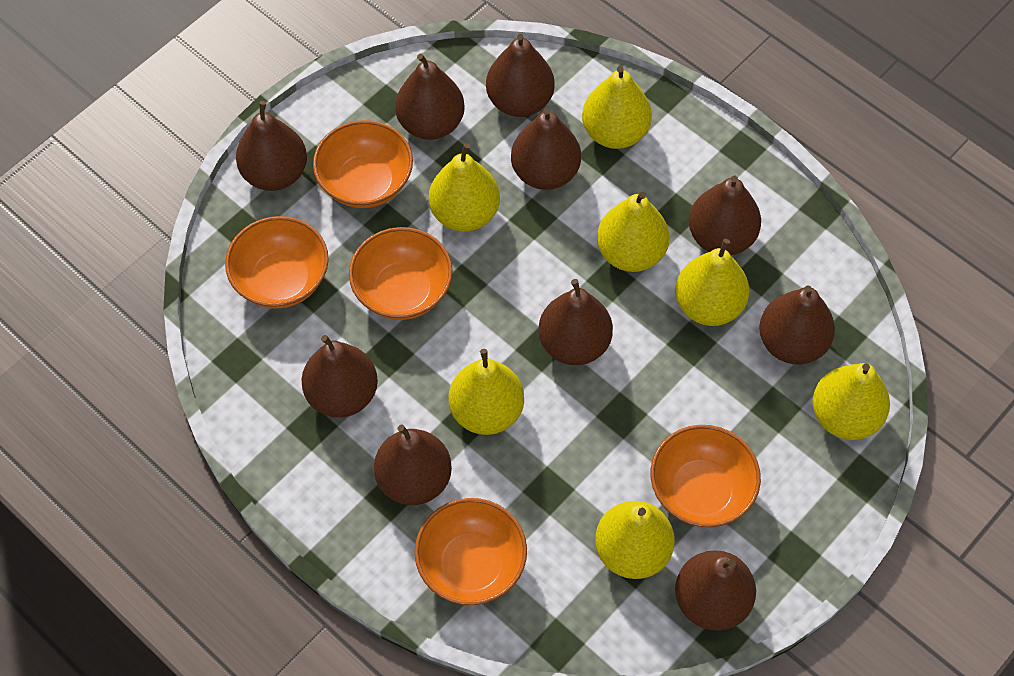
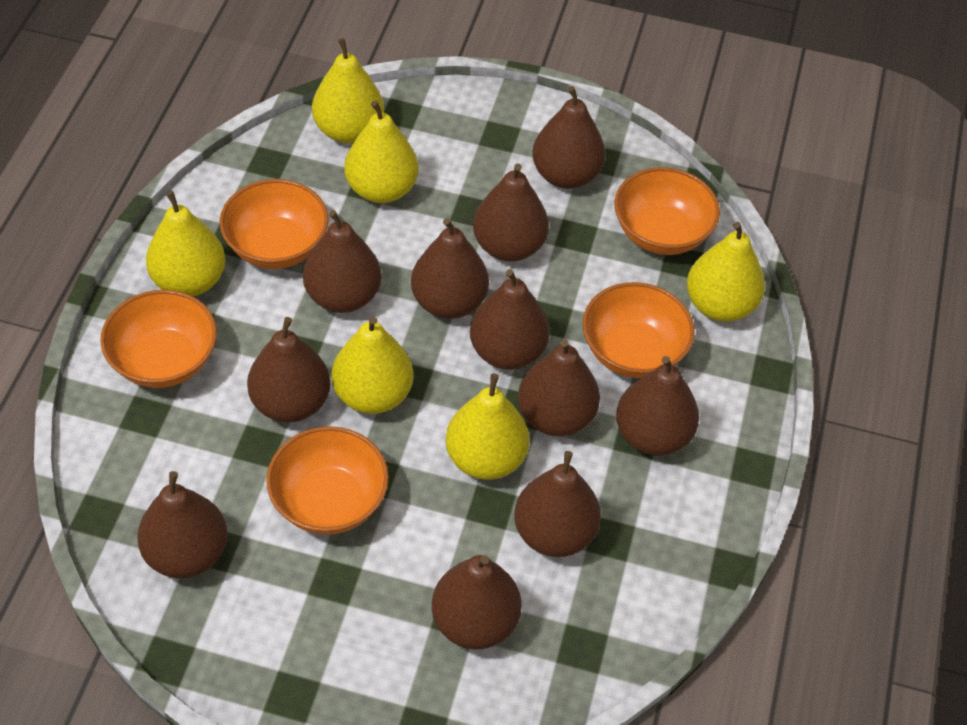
brown pear: 10 -> 11
yellow pear: 7 -> 6

